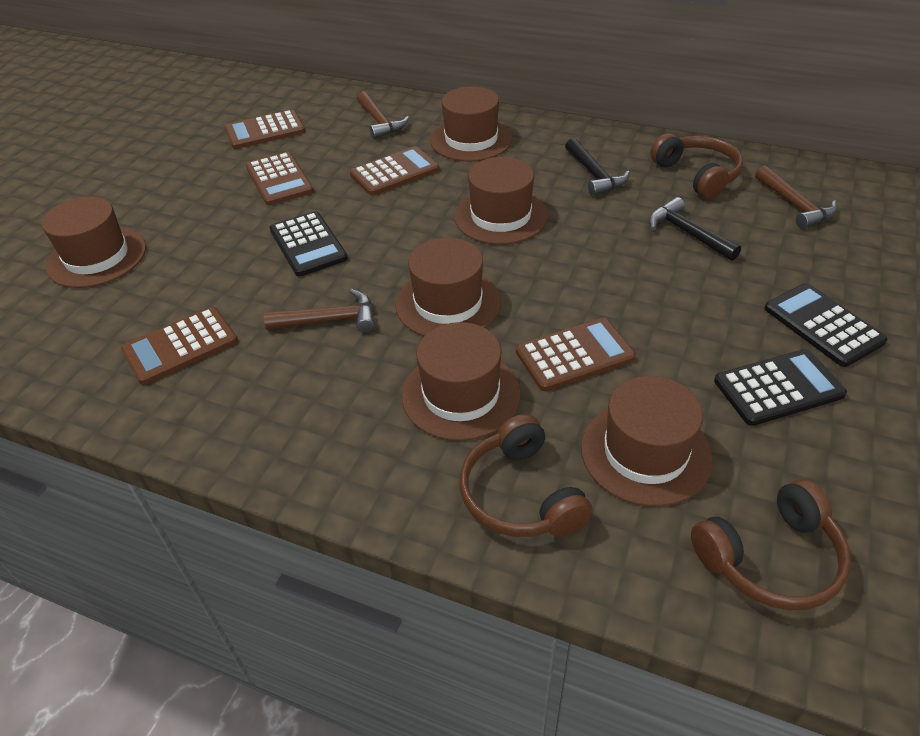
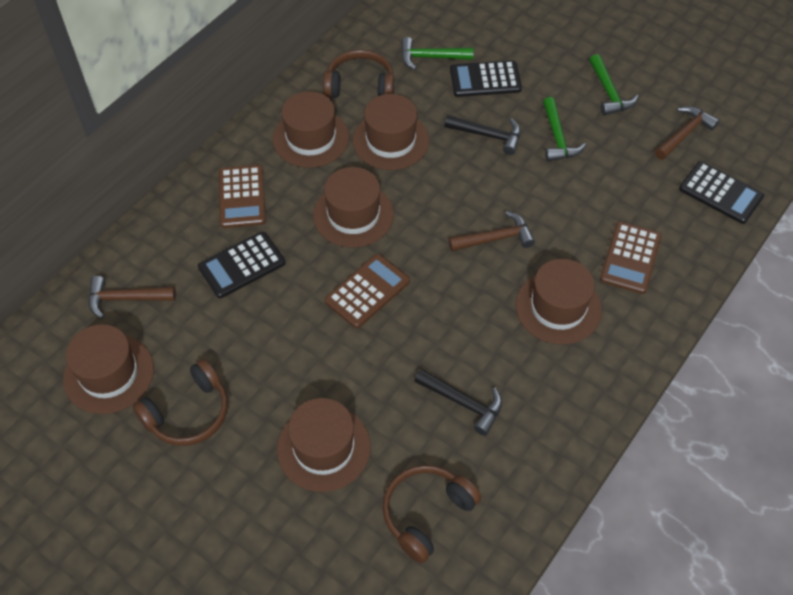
brown calculator: 5 -> 3
green hammer: 0 -> 3

